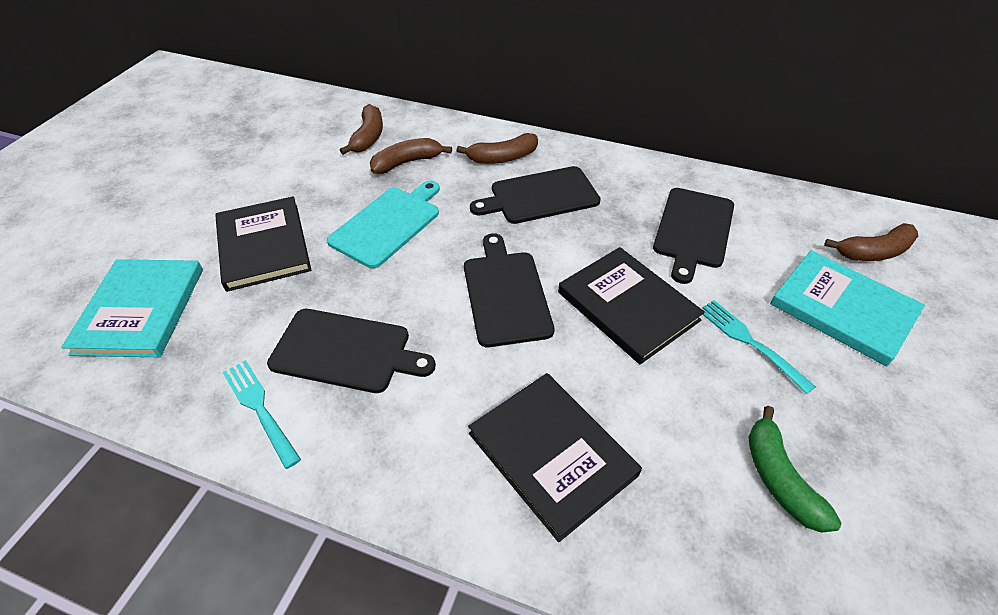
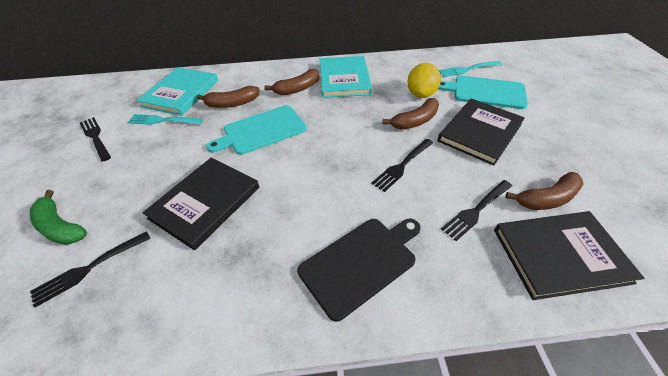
black cutting board: 4 -> 1
black fork: 0 -> 4
turquoise cutting board: 1 -> 2
yellow lemon: 0 -> 1

